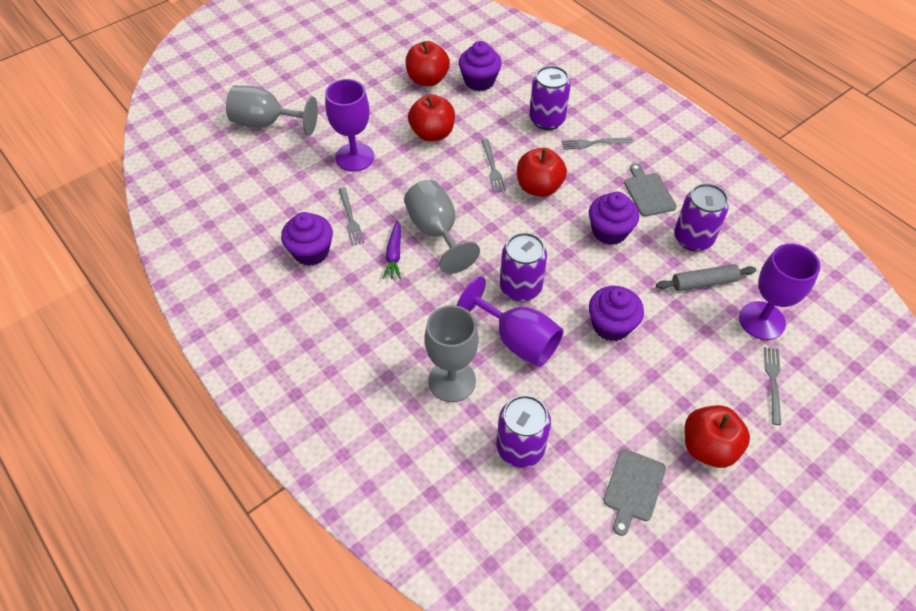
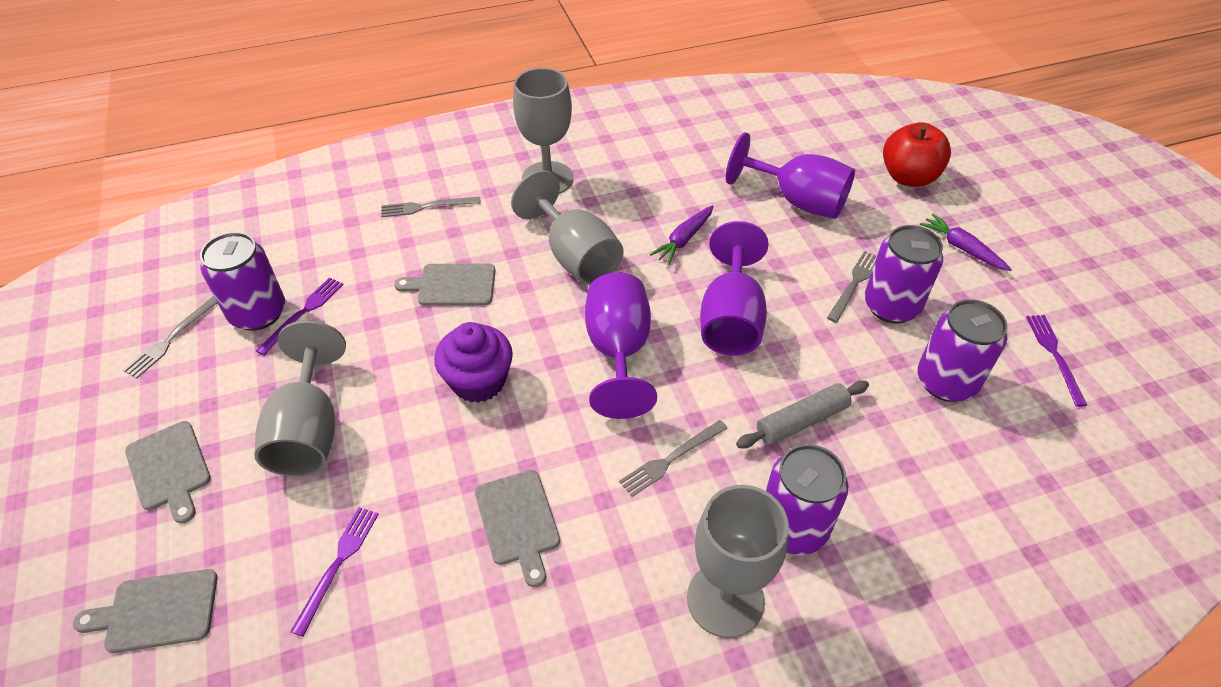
grey cutting board: 2 -> 4
grey goblet: 3 -> 4
purple carrot: 1 -> 2
purple cupcake: 4 -> 1
purple fork: 0 -> 3
red apple: 4 -> 1

